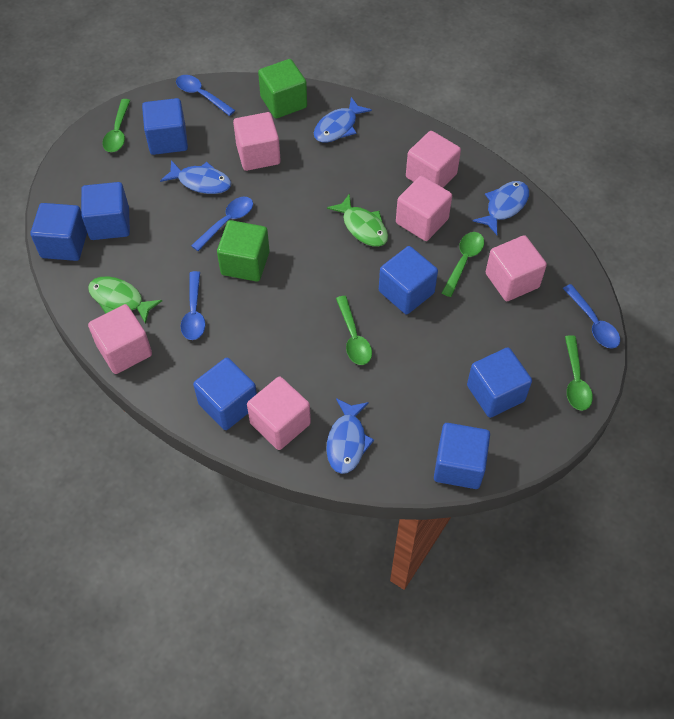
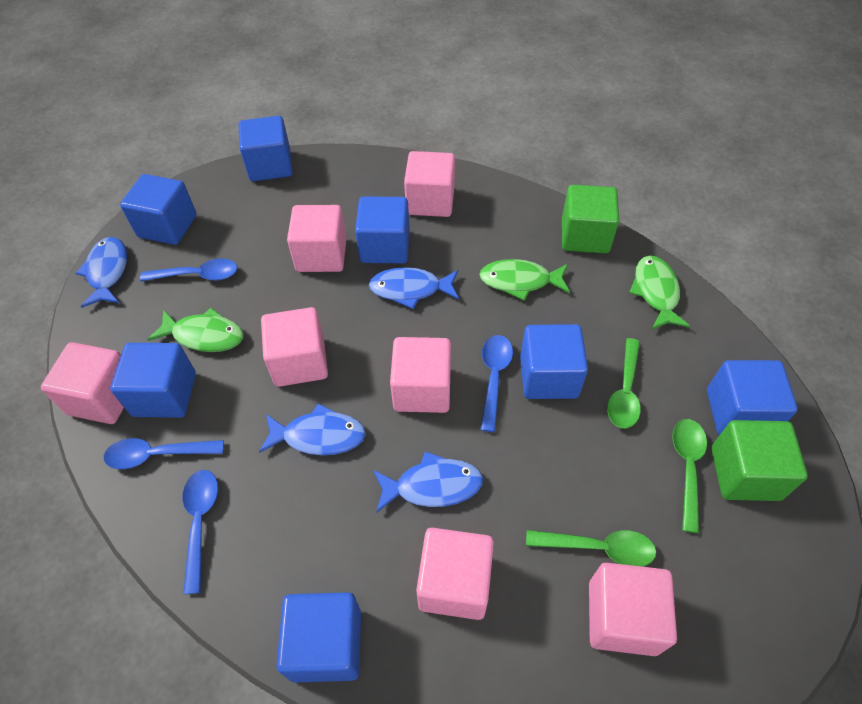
green fish: 2 -> 3
green spoon: 4 -> 3
pink cube: 6 -> 7

